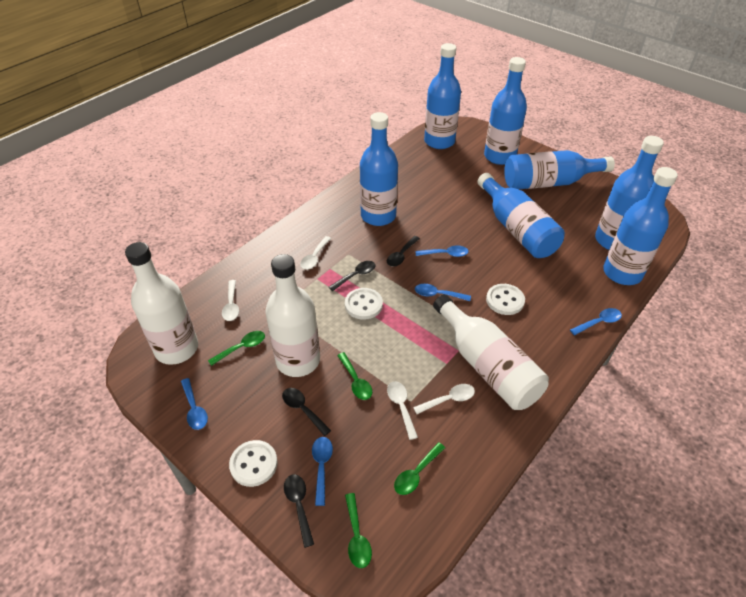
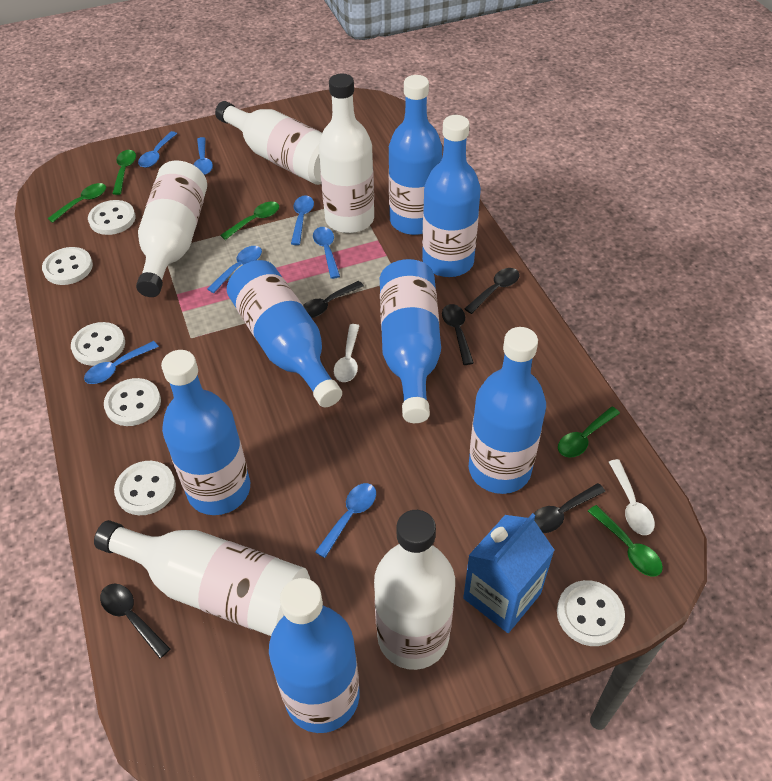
black spoon: 4 -> 5
blue carton: 0 -> 1
blue spoon: 5 -> 7
green spoon: 4 -> 5
white bottle: 3 -> 5
white button: 3 -> 6
white spoon: 4 -> 2

